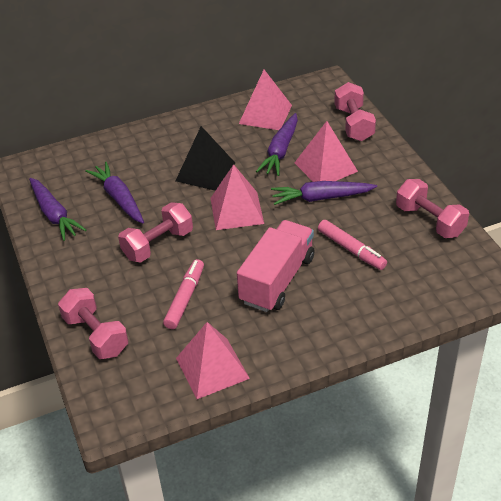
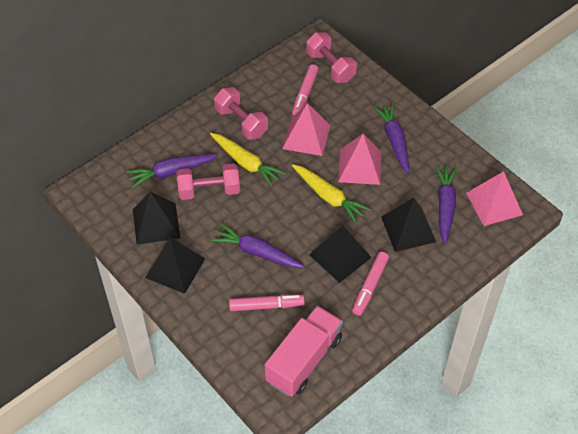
black pyramid: 1 -> 4
pink dumbbell: 4 -> 3
pink marker: 2 -> 3
pink pyramid: 4 -> 3
yellow carrot: 0 -> 2

